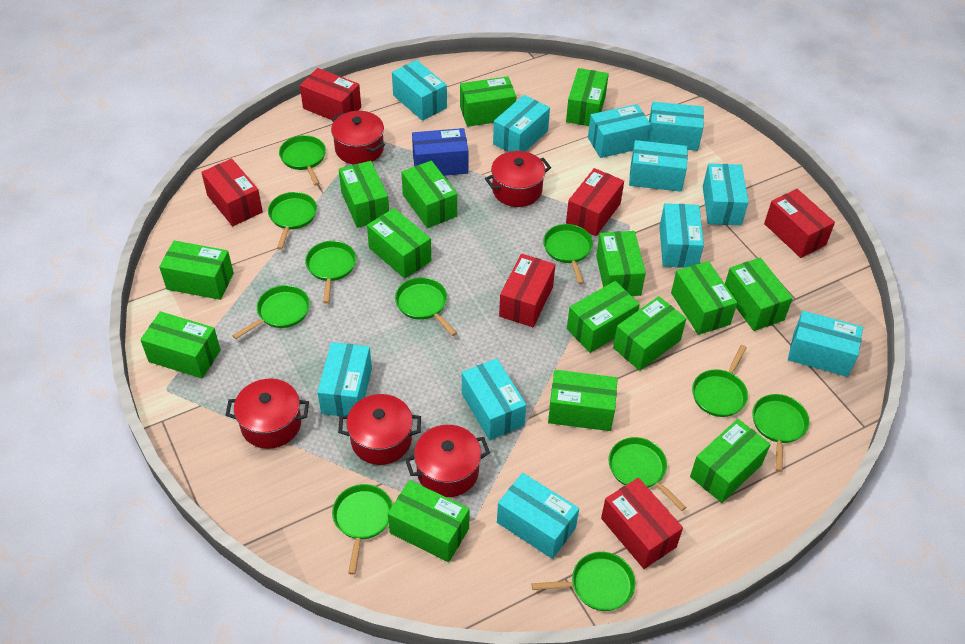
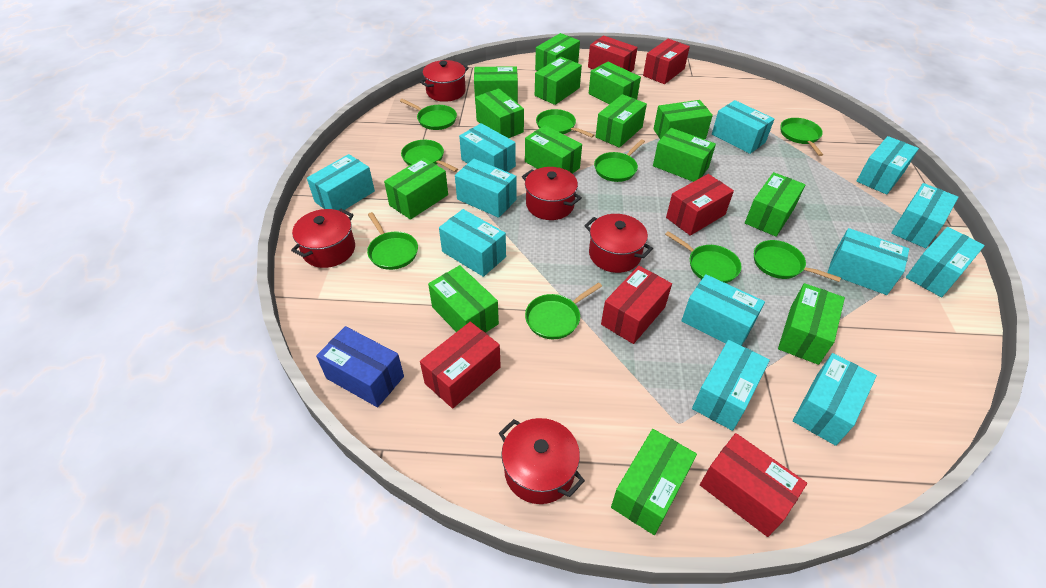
green box: 15 -> 14
green pan: 11 -> 9
turquoise box: 11 -> 12

